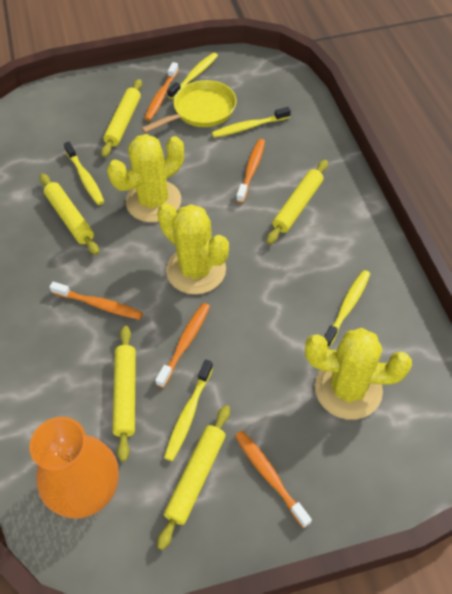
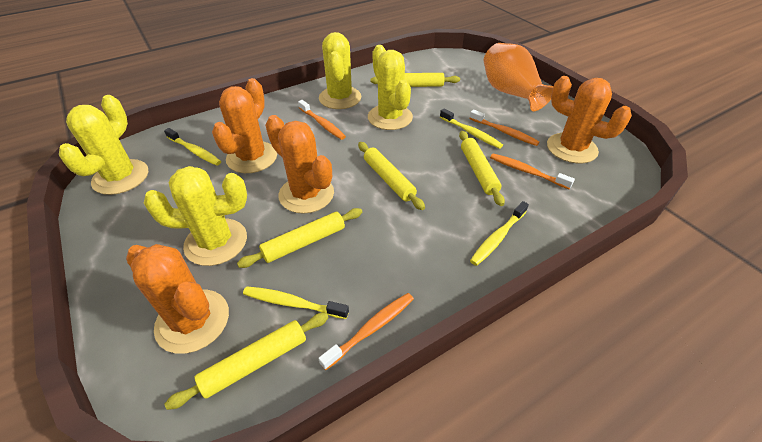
orange cactus: 0 -> 4
orange toothbrush: 5 -> 4
yellow cactus: 3 -> 4
yellow pan: 1 -> 0
yellow toothbrush: 5 -> 4

